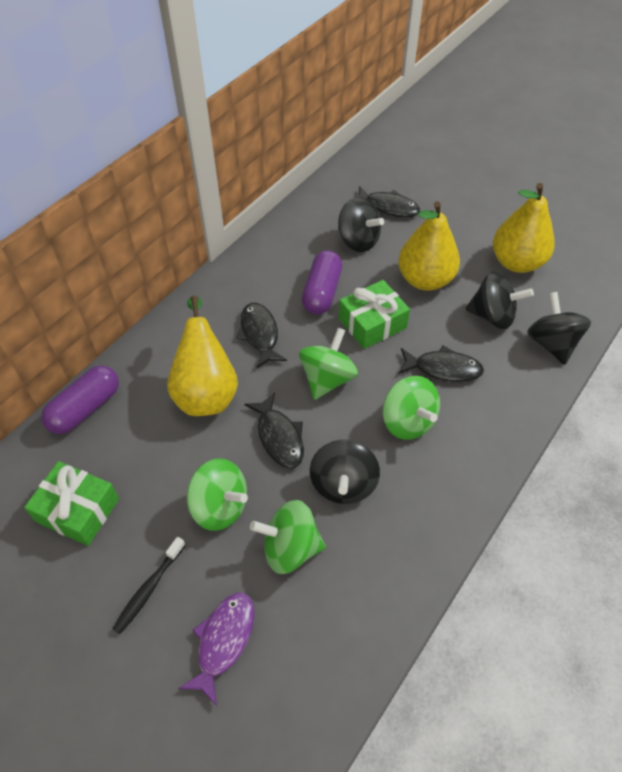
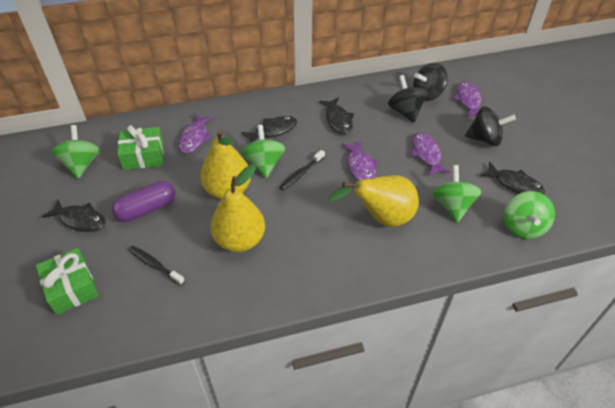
black spinning top: 4 -> 3
black toothbrush: 1 -> 2
purple capsule: 2 -> 1
purple fish: 1 -> 4

